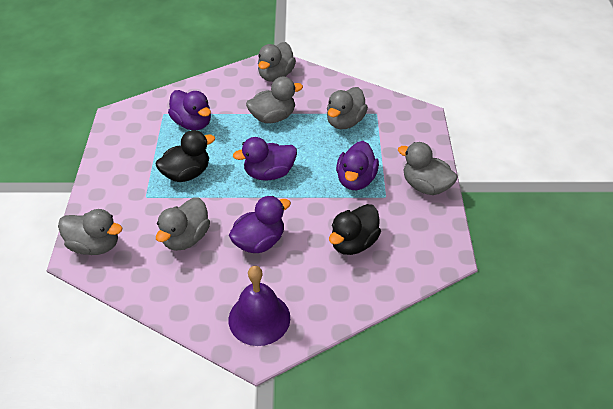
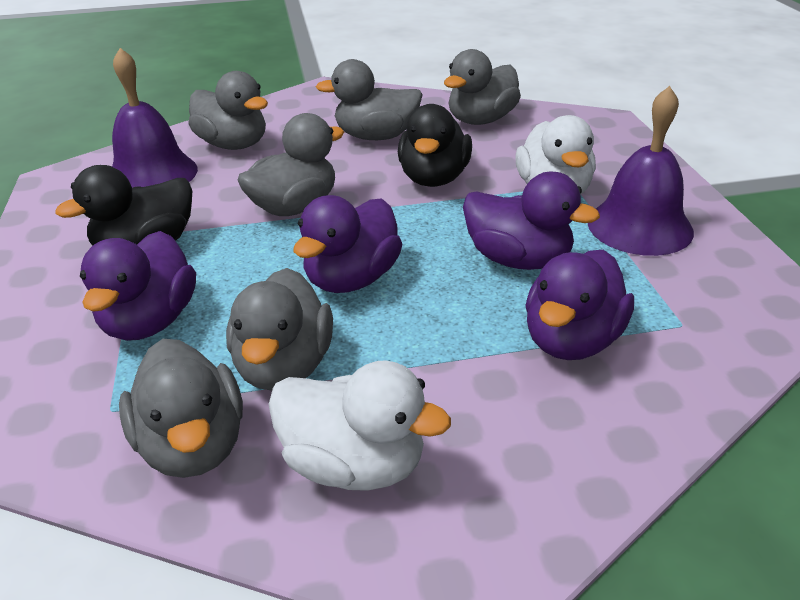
purple bell: 1 -> 2
white duck: 0 -> 2

